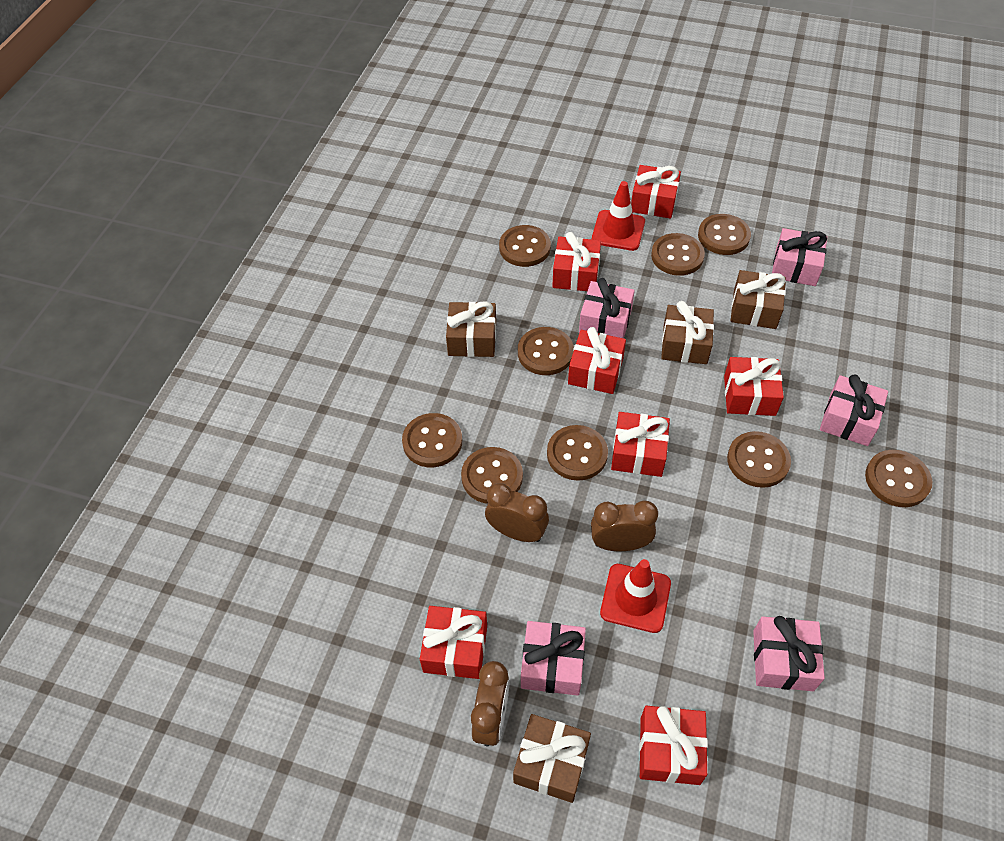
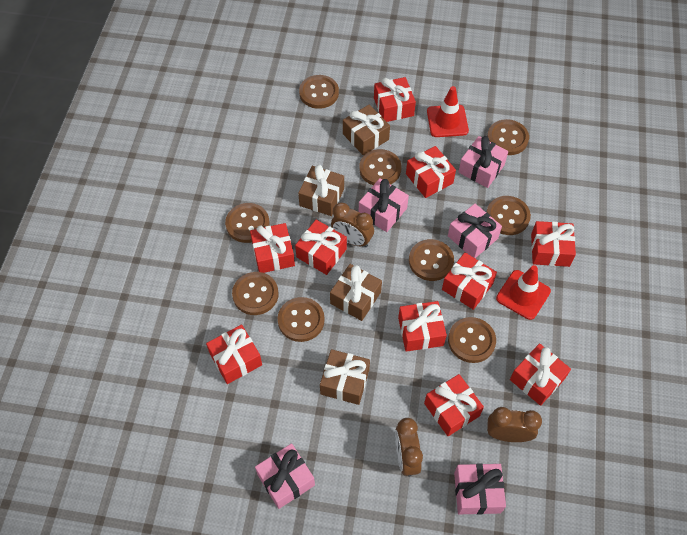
red gift: 7 -> 10

